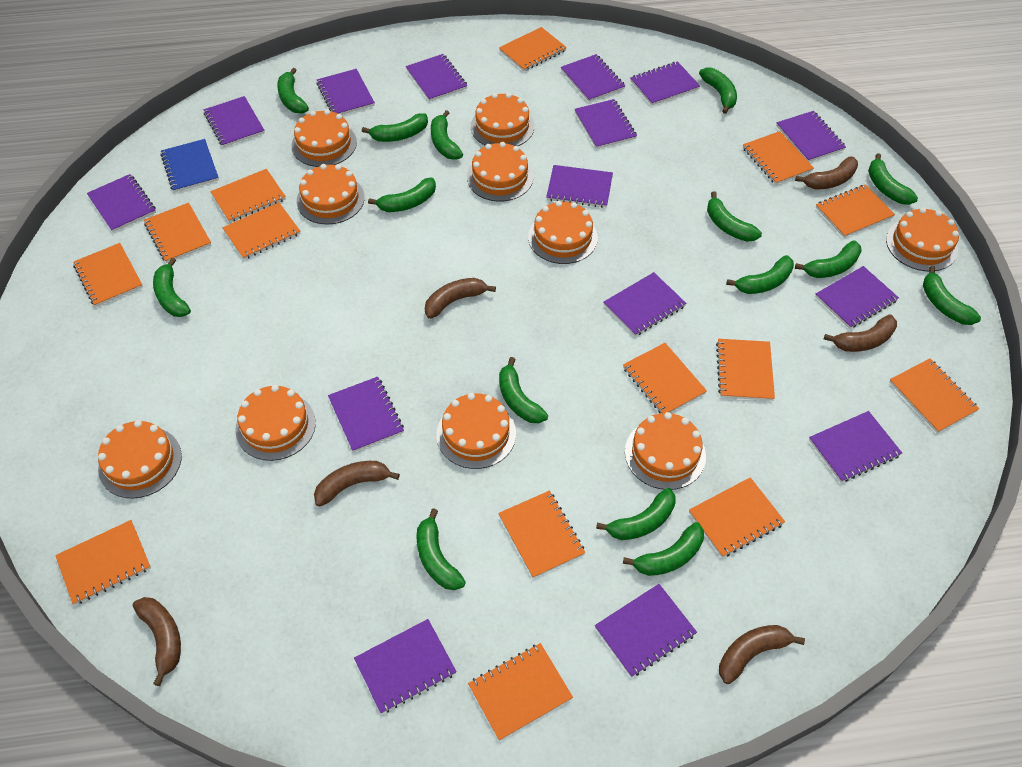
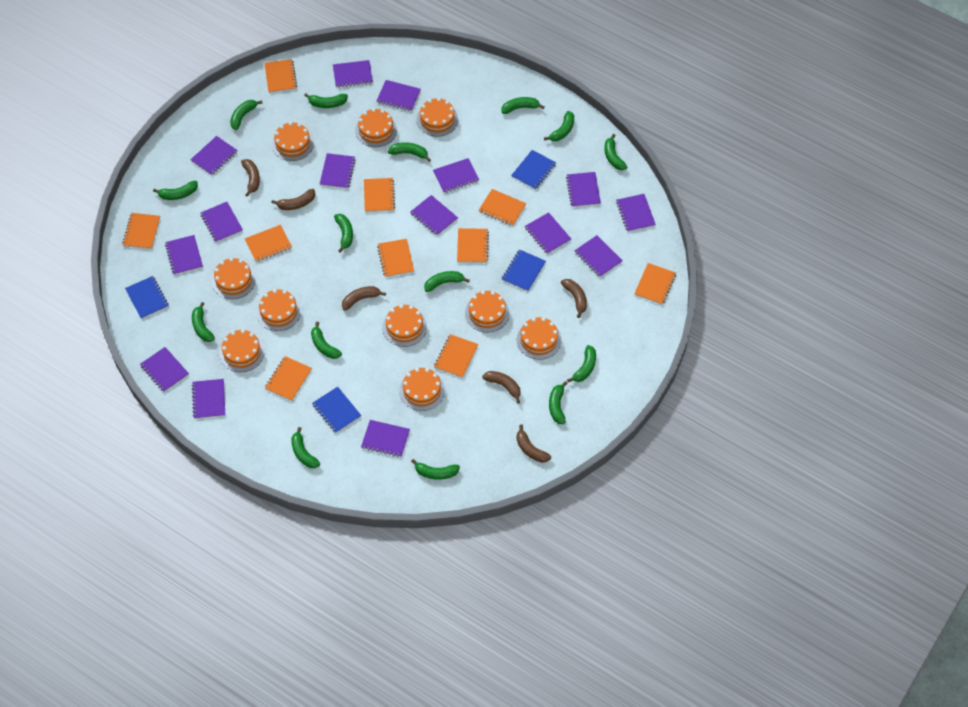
blue notebook: 1 -> 4
orange notebook: 14 -> 10

